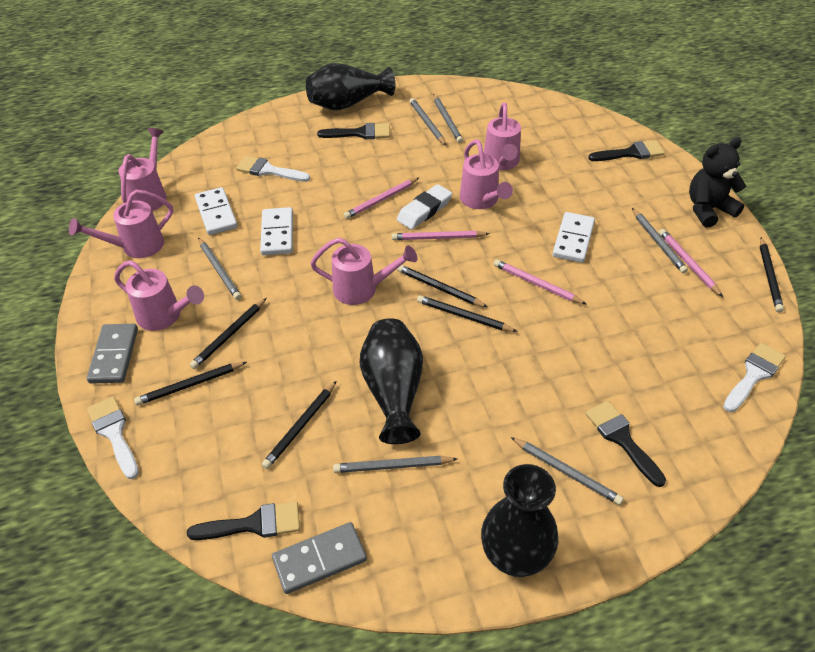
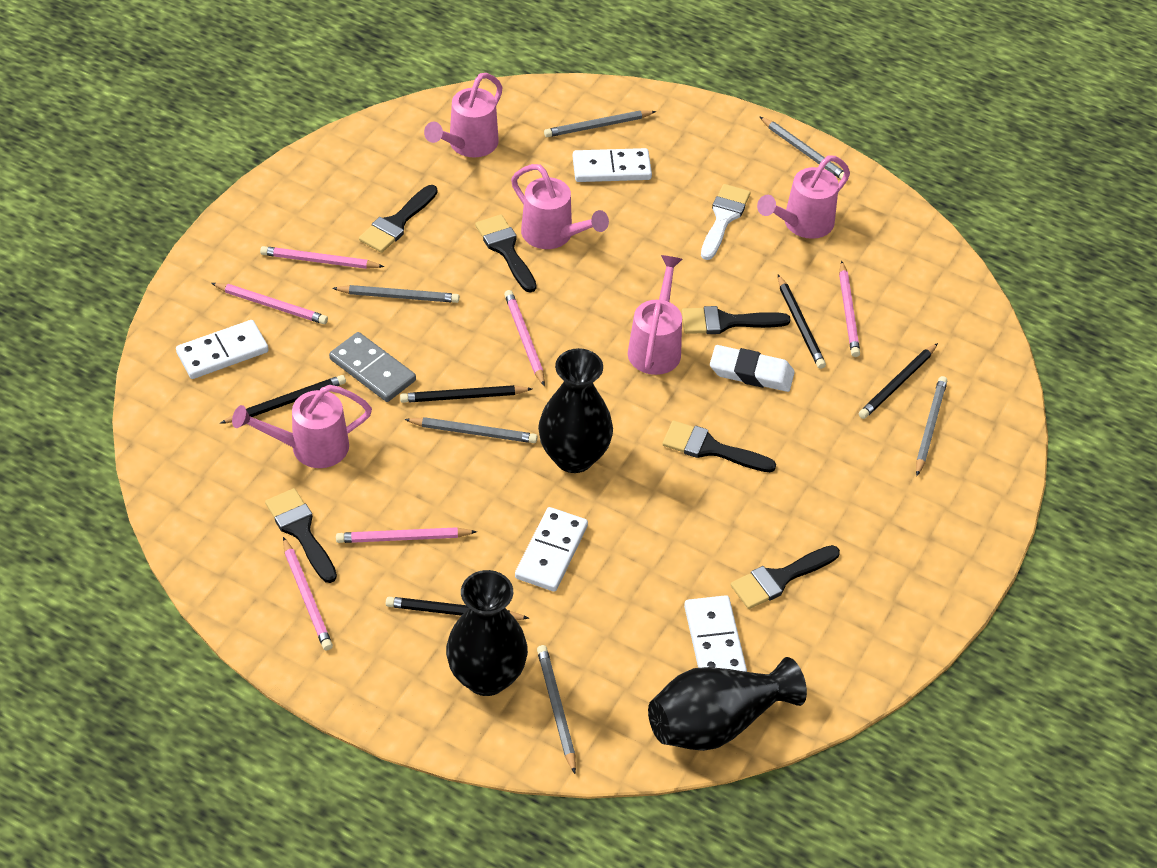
black brush: 4 -> 6
black pencil: 6 -> 5
black teddy bear: 1 -> 0
grey domino: 2 -> 1
pink pencil: 4 -> 6
pink watering can: 6 -> 5
white brush: 3 -> 1
white domino: 3 -> 4

